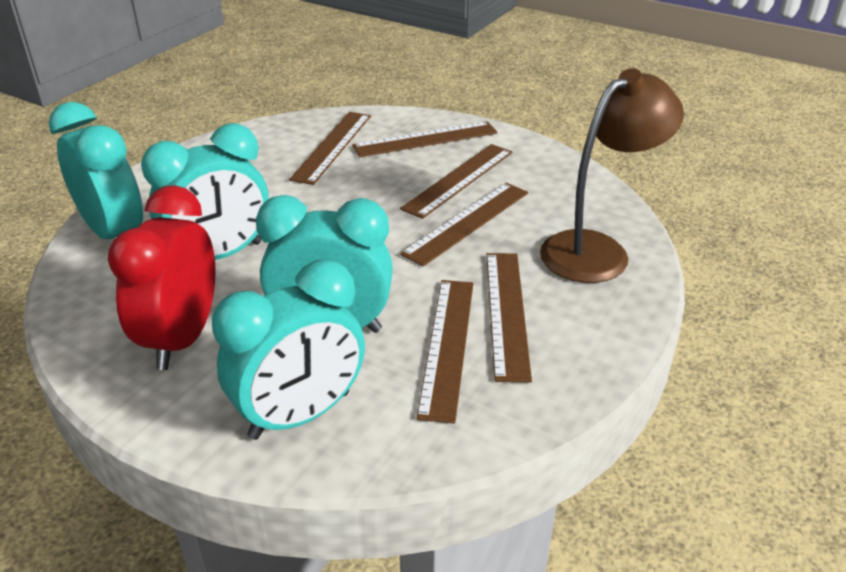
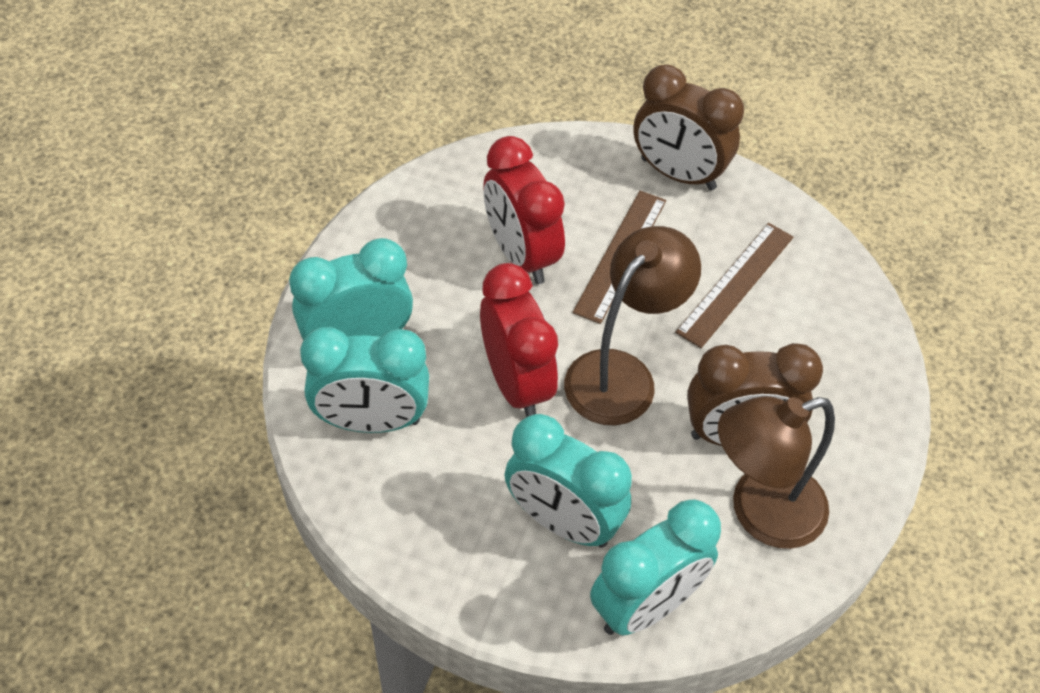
brown clock: 0 -> 2
brown lamp: 1 -> 2
brown ruler: 6 -> 2
red clock: 1 -> 2

